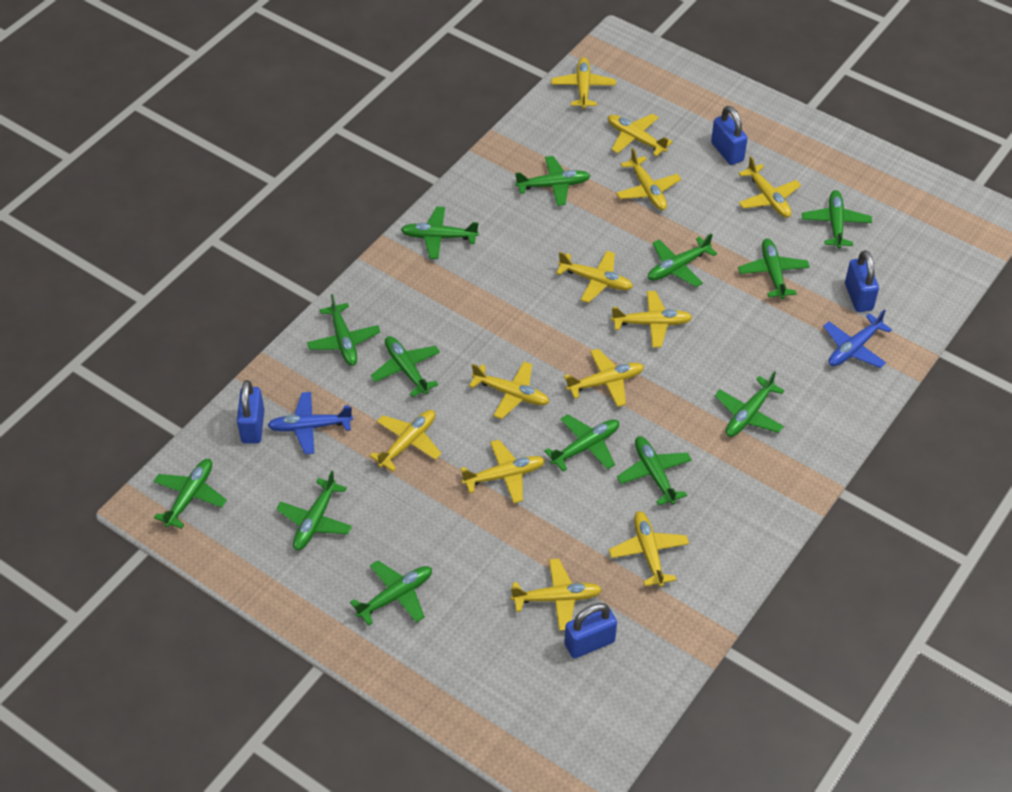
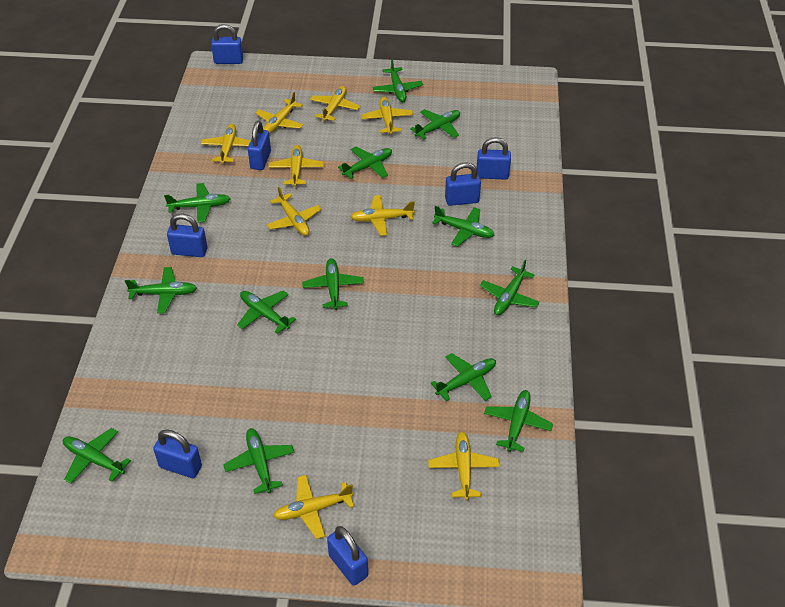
blue padlock: 4 -> 7
blue plane: 2 -> 0
yellow plane: 12 -> 9

